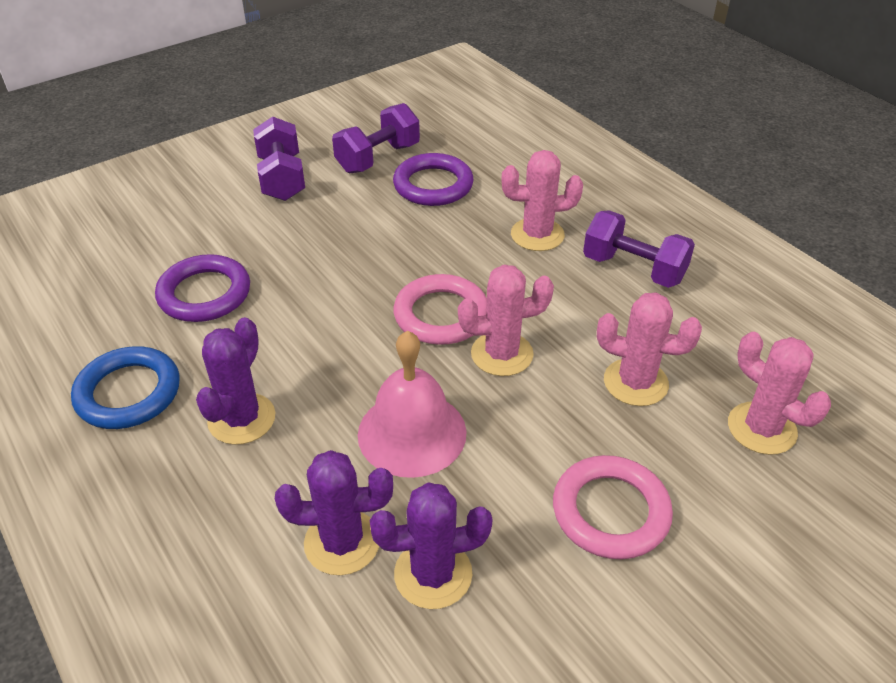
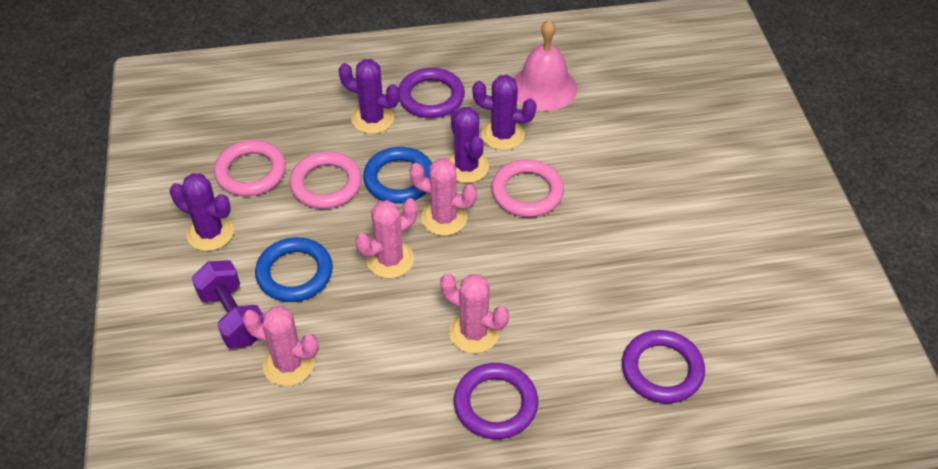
blue ring: 1 -> 2
pink ring: 2 -> 3
purple cactus: 3 -> 4
purple dumbbell: 3 -> 1
purple ring: 2 -> 3

